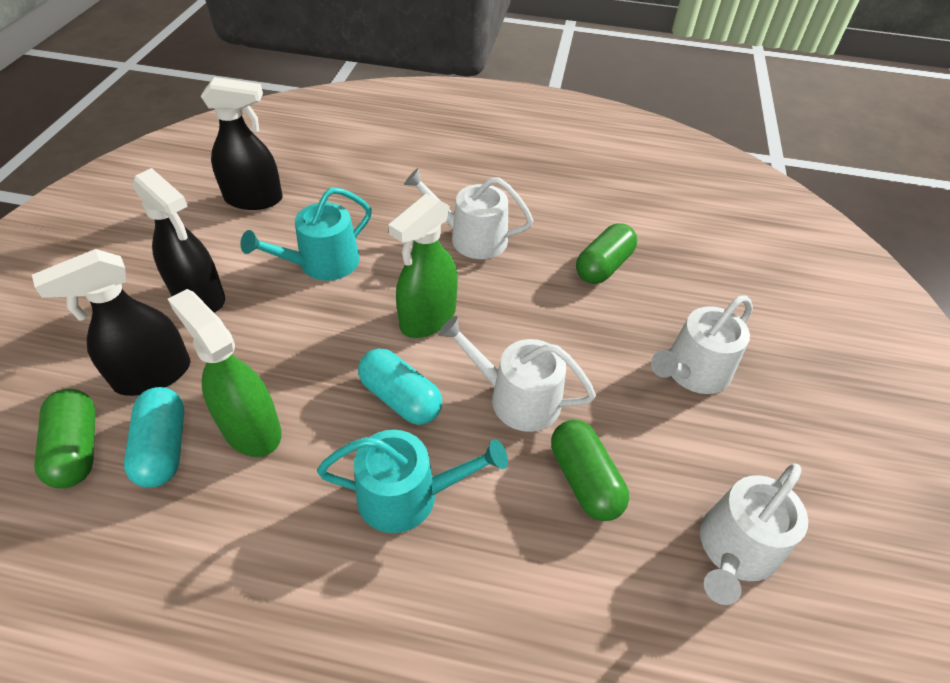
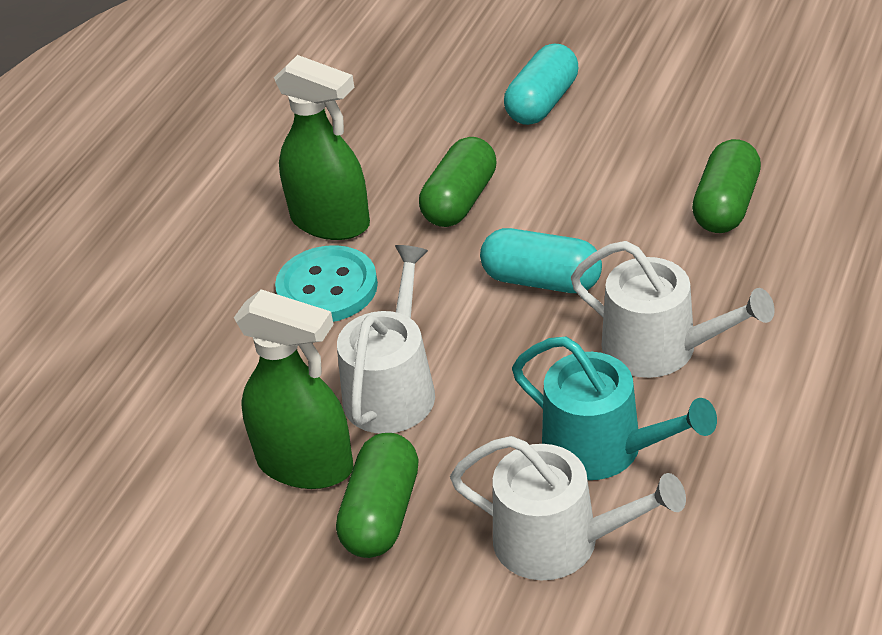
black spray bottle: 3 -> 0
turquoise button: 0 -> 1
turquoise watering can: 2 -> 1
white watering can: 4 -> 3

